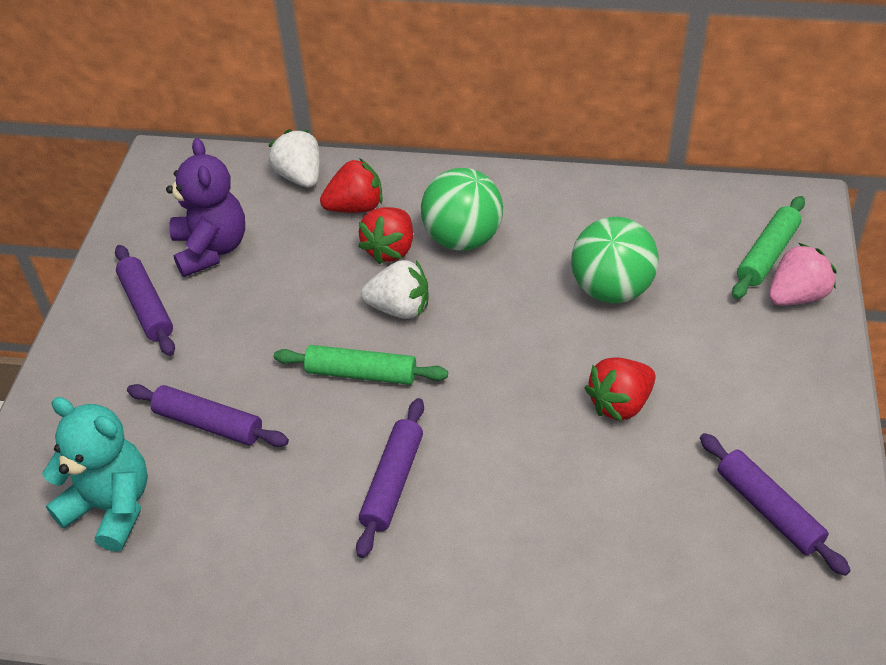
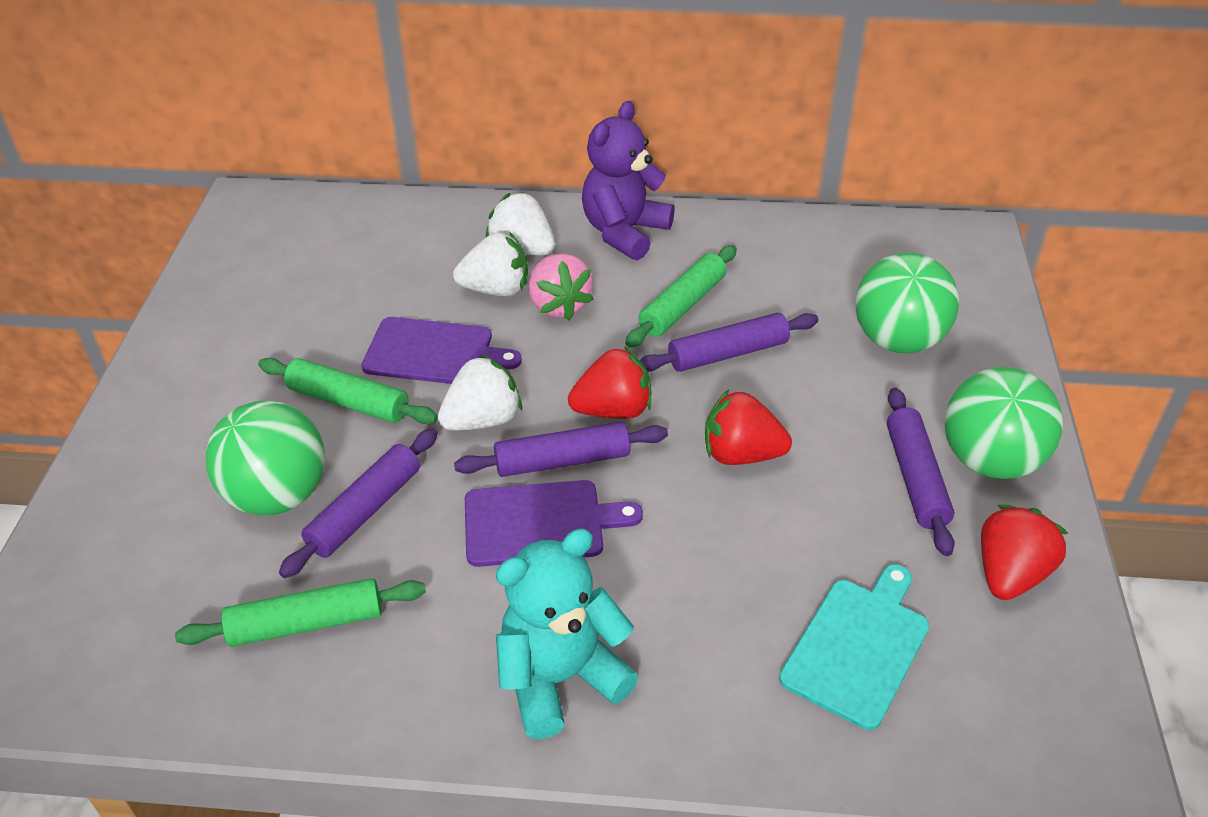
green ball: 2 -> 3
green rolling pin: 2 -> 3
purple cutting board: 0 -> 2
turquoise cutting board: 0 -> 1
white strawberry: 2 -> 3

